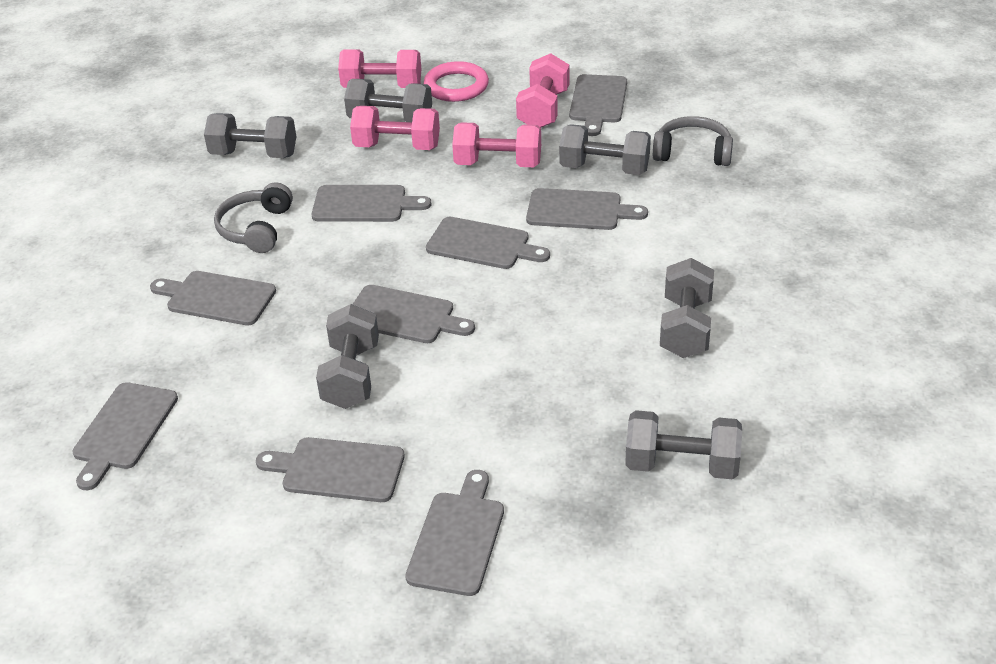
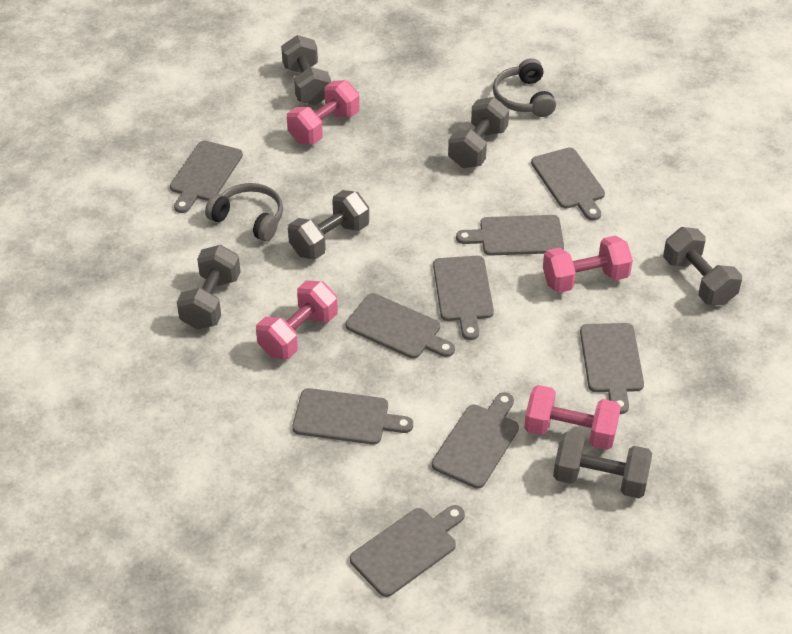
pink ring: 1 -> 0

